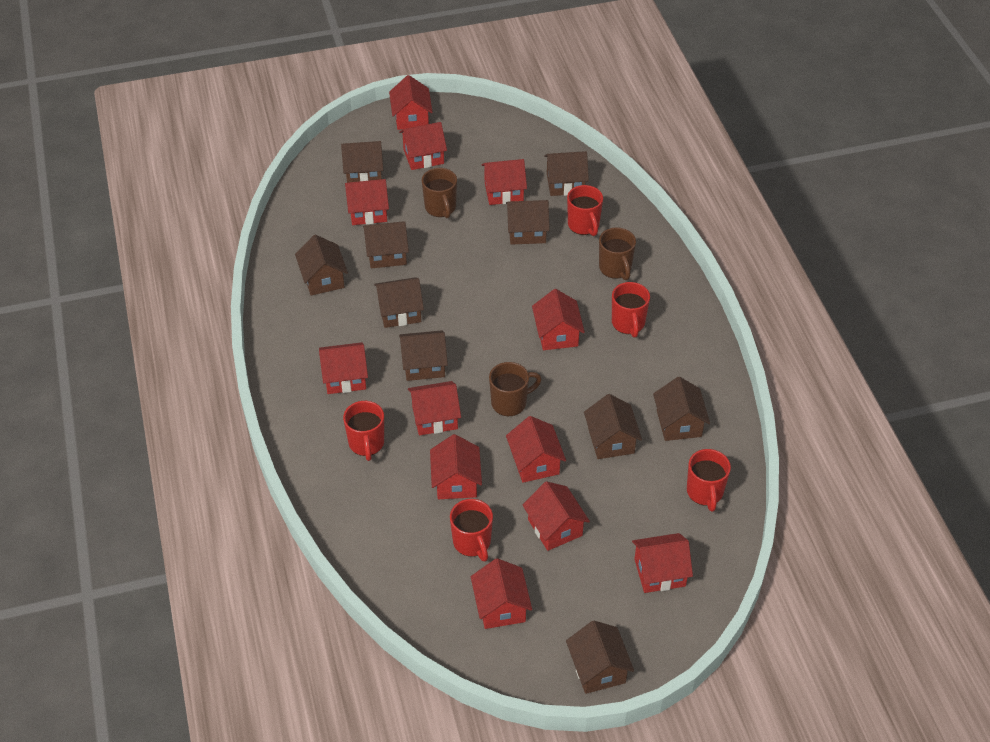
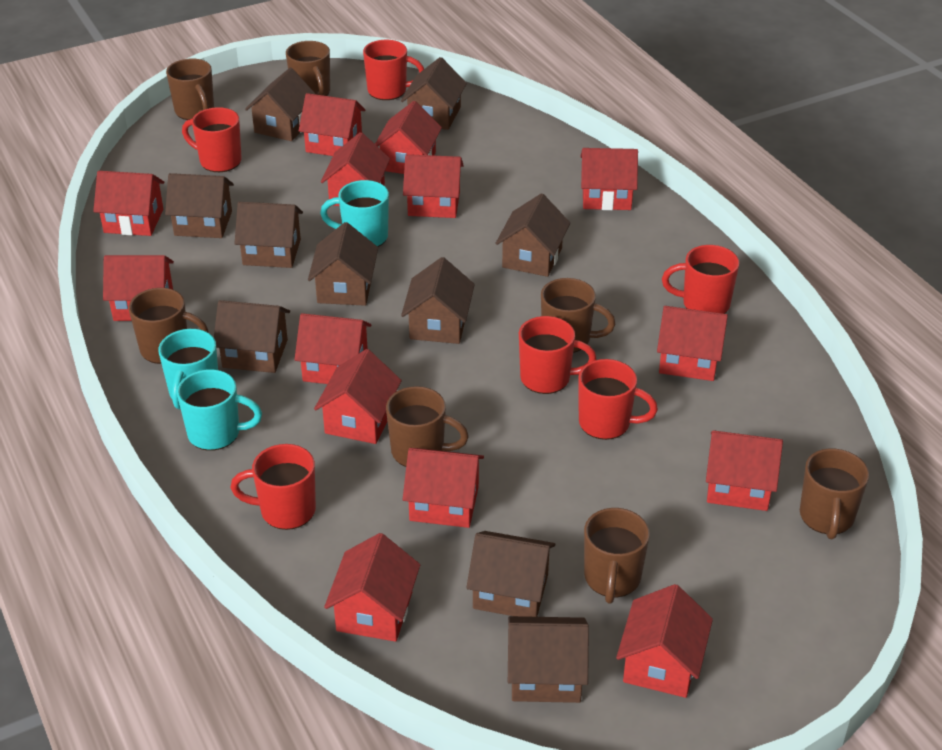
brown mug: 3 -> 7
red house: 12 -> 14
red mug: 5 -> 6
turquoise mug: 0 -> 3

